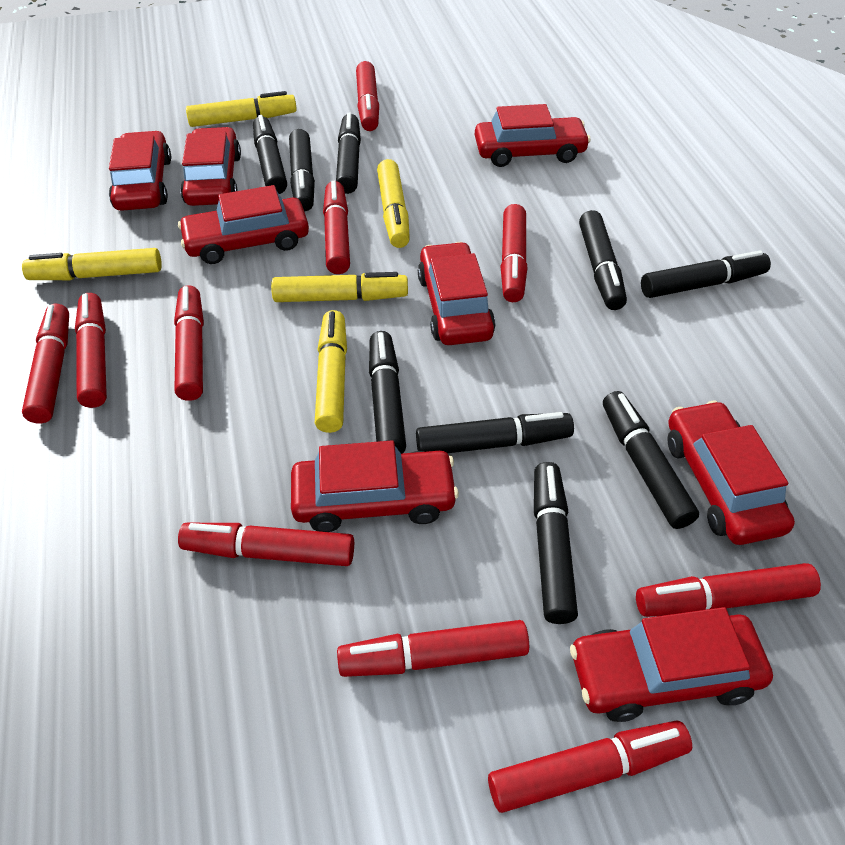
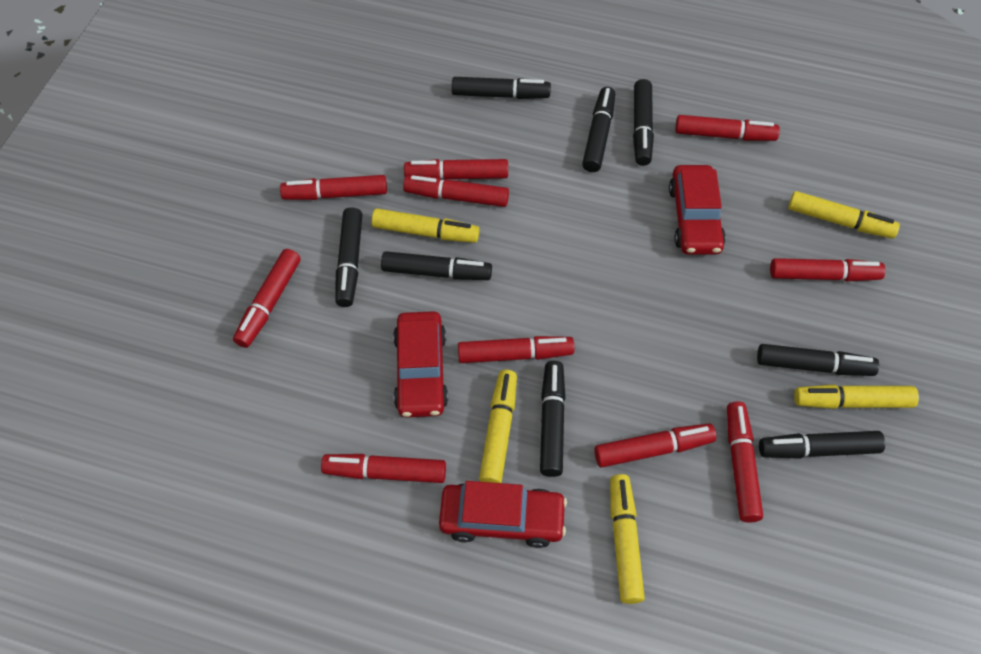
black marker: 9 -> 8
red car: 8 -> 3

